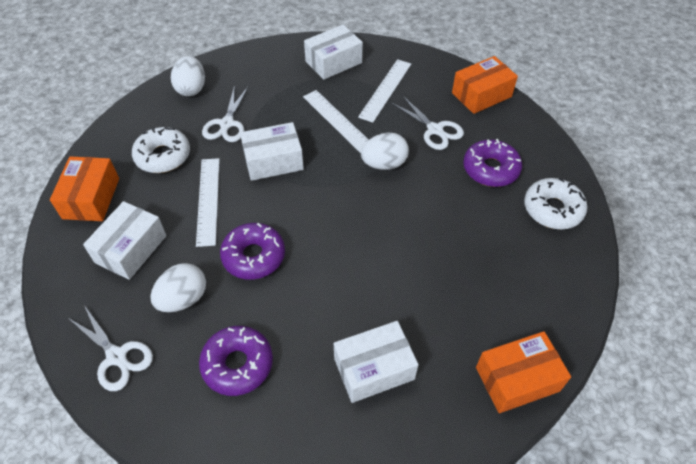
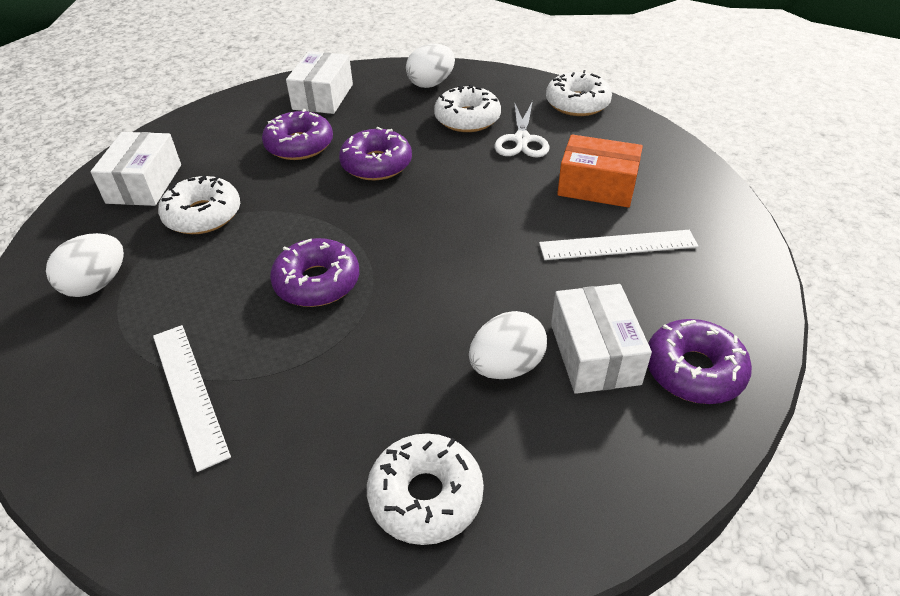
orange box: 3 -> 1
purple donut: 3 -> 4
white box: 4 -> 3
white donut: 2 -> 4
white ruler: 3 -> 2
white scissors: 3 -> 1

